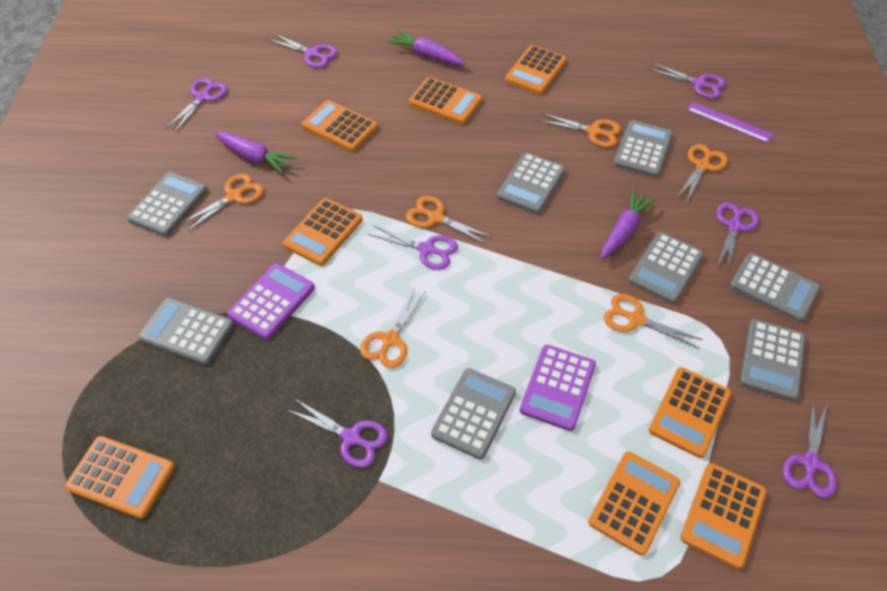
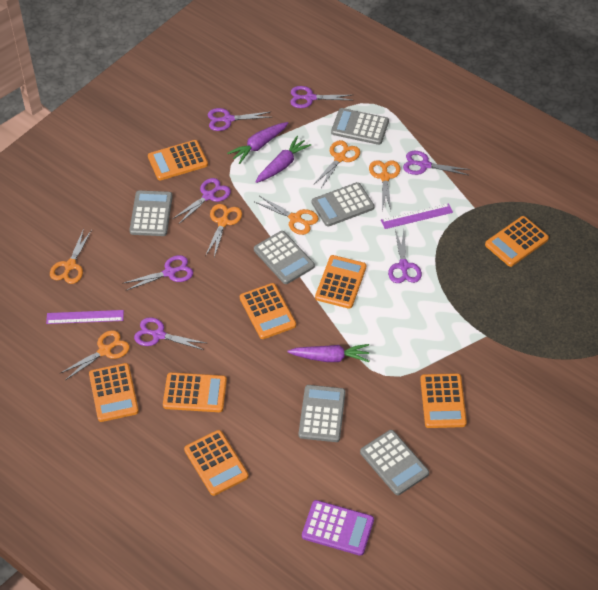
grey calculator: 8 -> 6
purple calculator: 2 -> 1
purple ruler: 1 -> 2

